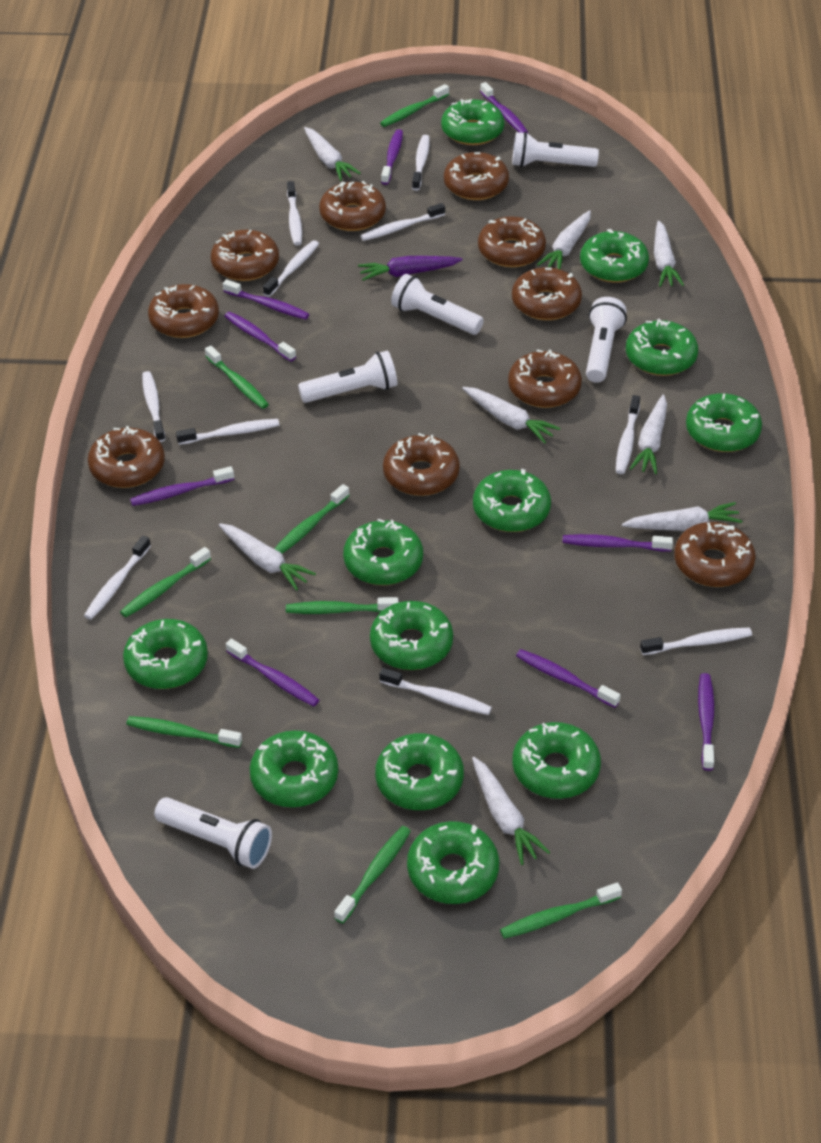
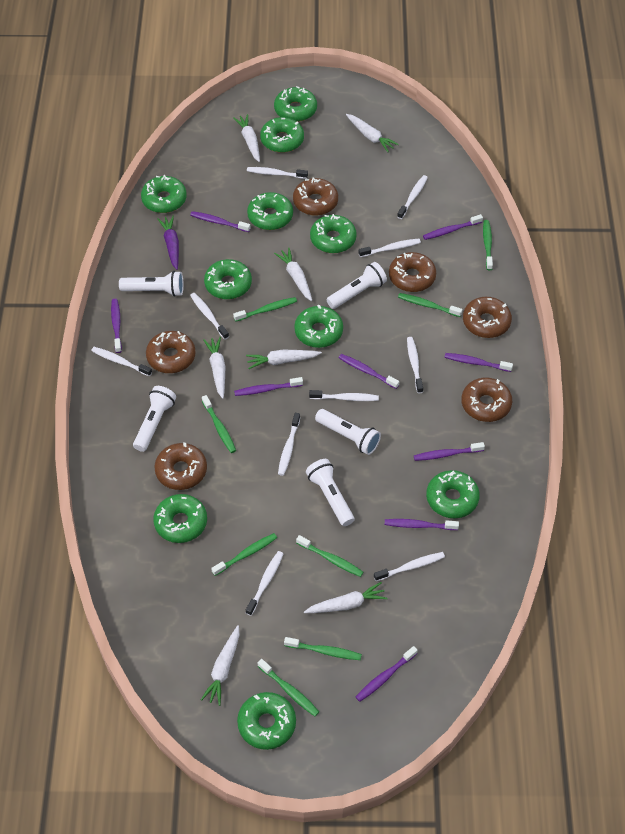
brown donut: 10 -> 6
green donut: 12 -> 10
white carrot: 8 -> 7

